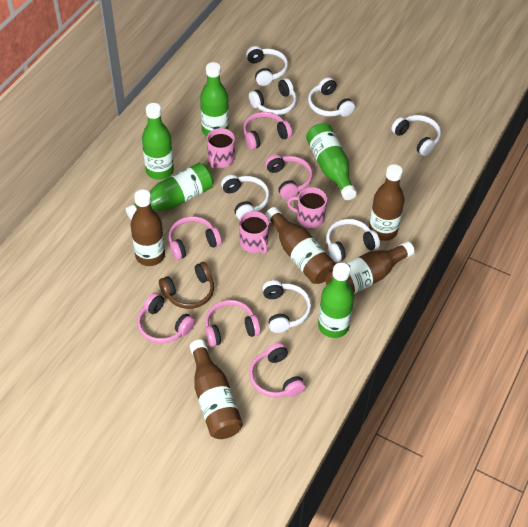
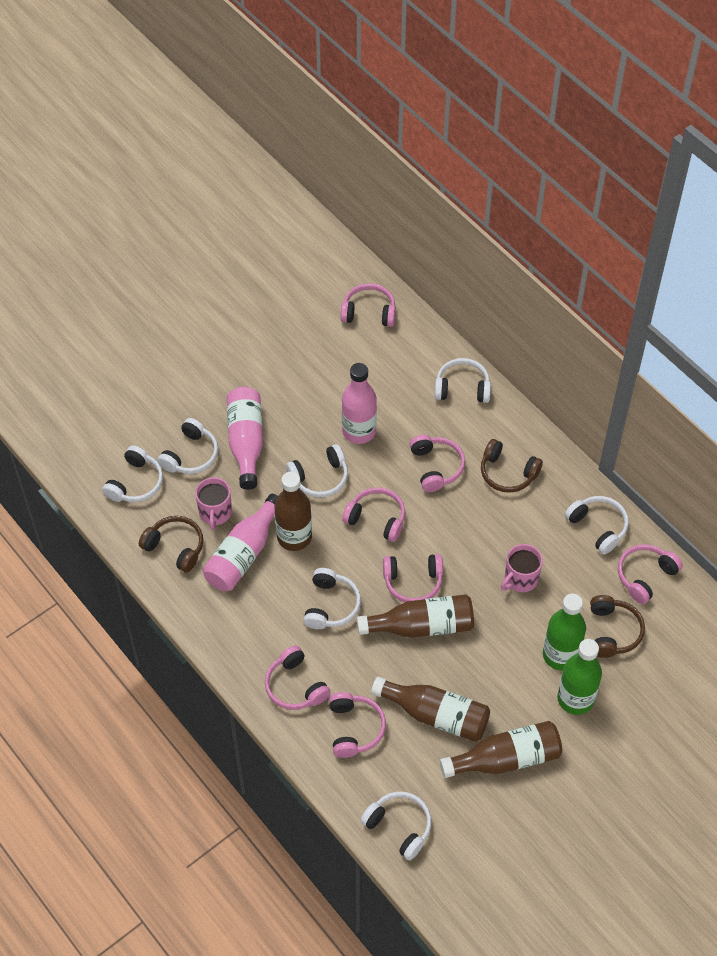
brown bottle: 5 -> 4
brown headphones: 1 -> 3
green bottle: 5 -> 2
pink bottle: 0 -> 3
pink headphones: 6 -> 7
pink mug: 3 -> 2

